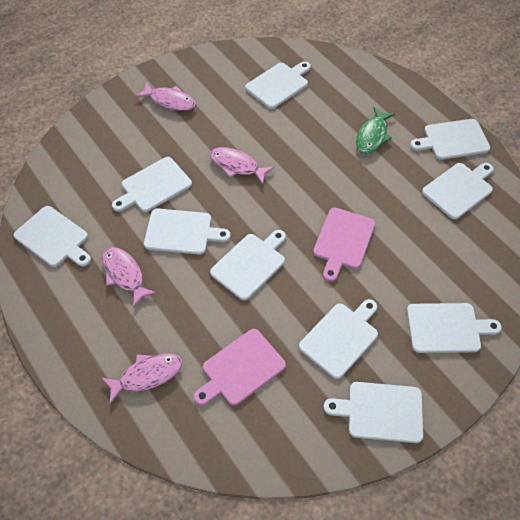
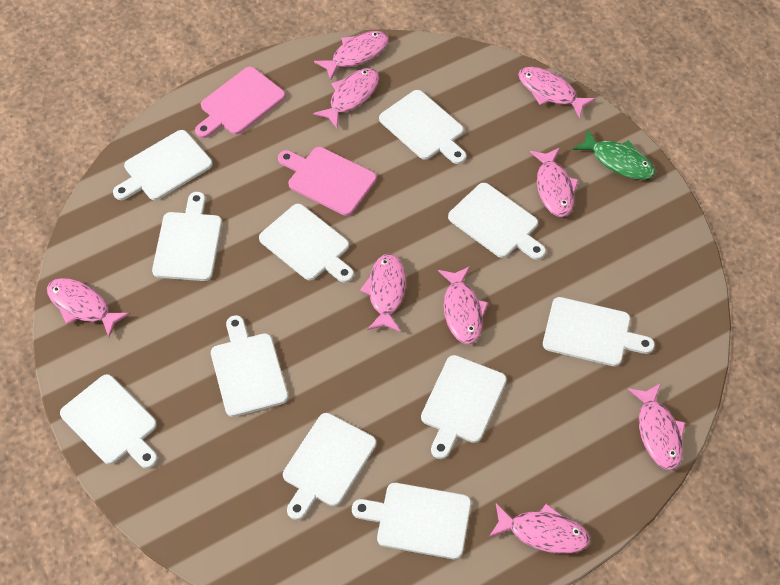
pink fish: 4 -> 9
white cutting board: 10 -> 11

